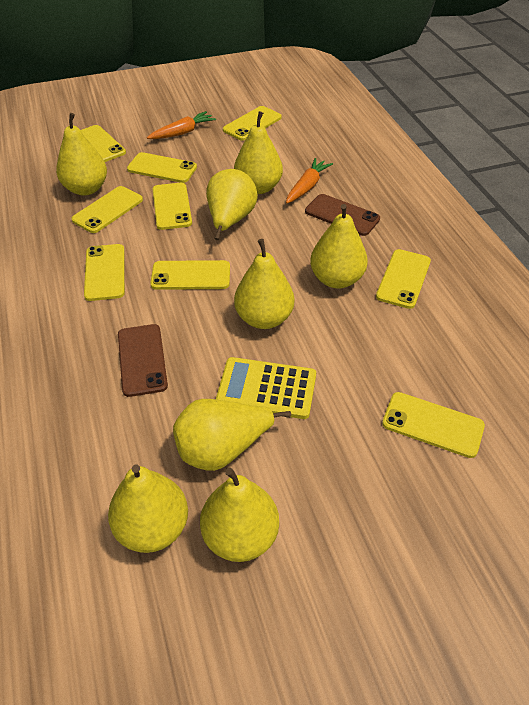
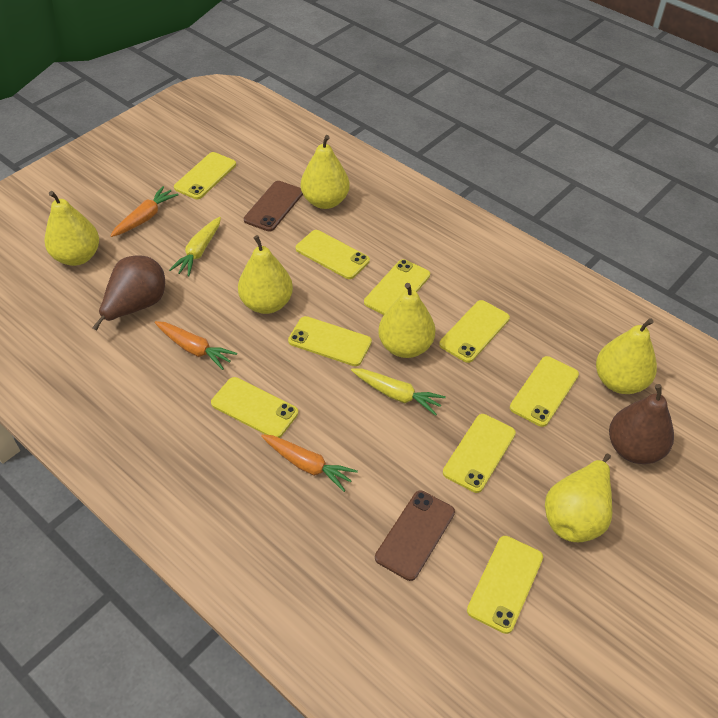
brown pear: 0 -> 2
orange carrot: 2 -> 3
yellow calculator: 1 -> 0
yellow carrot: 0 -> 2
yellow pear: 8 -> 6

